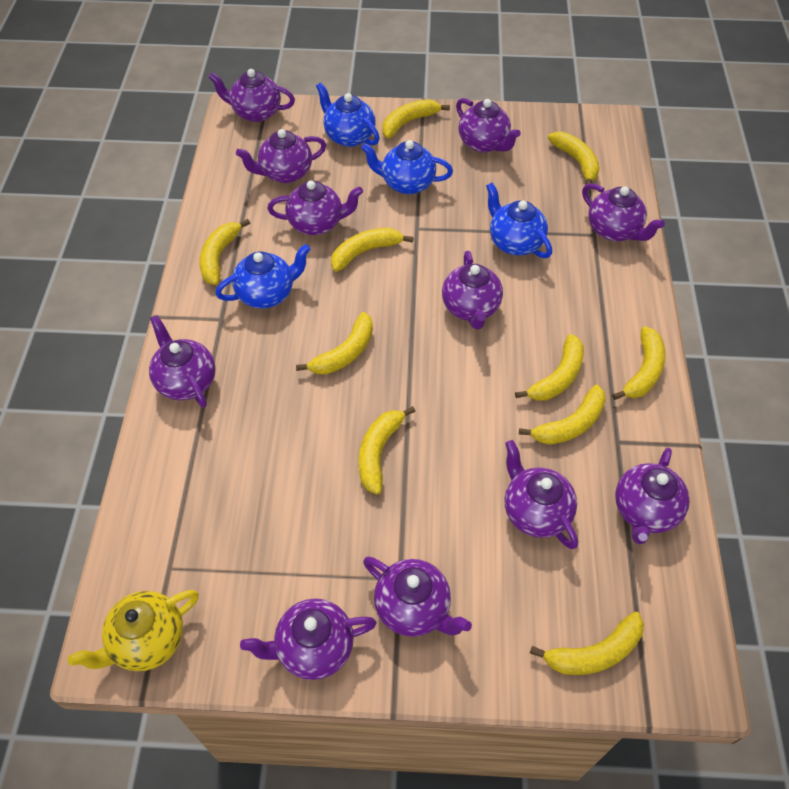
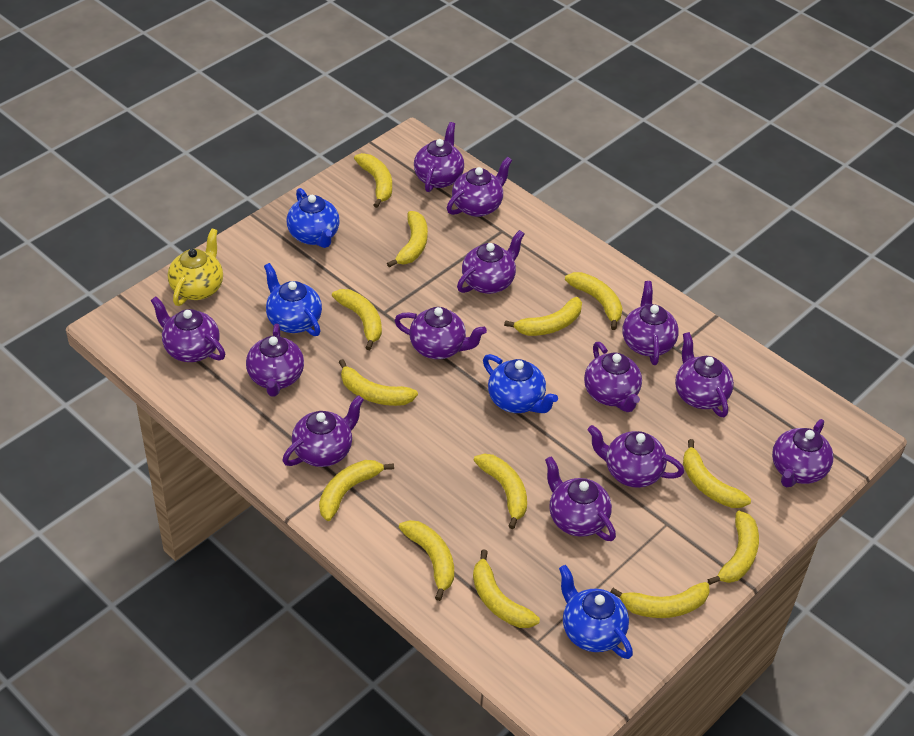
purple teapot: 11 -> 13
yellow banana: 10 -> 13

